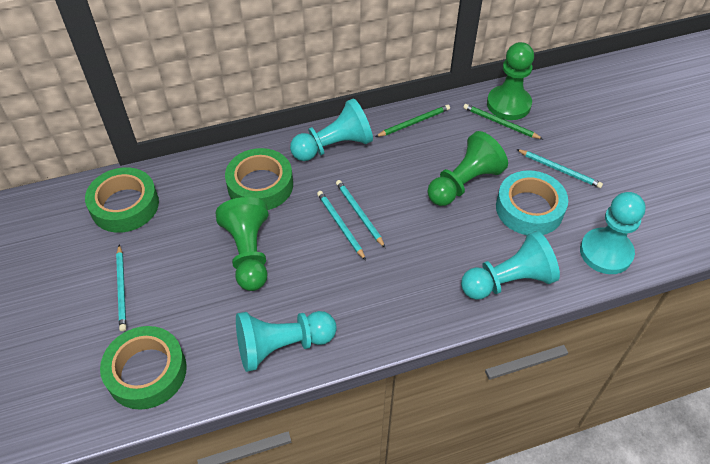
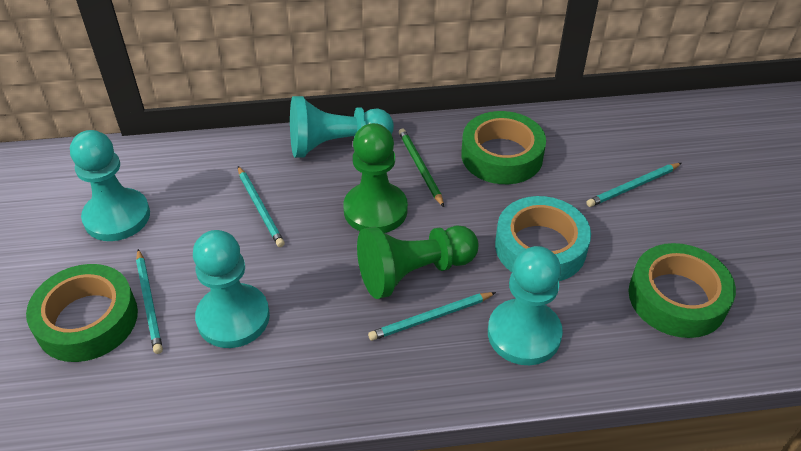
green pawn: 3 -> 2
green pencil: 2 -> 1

